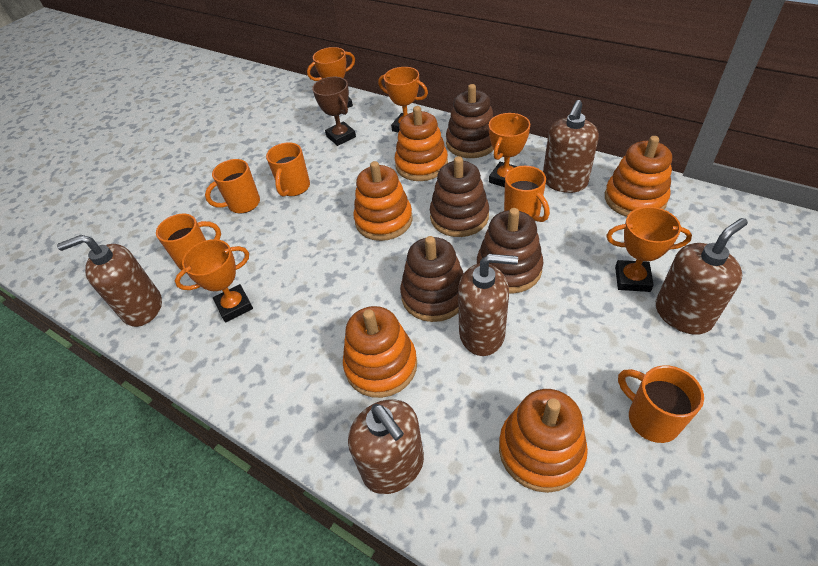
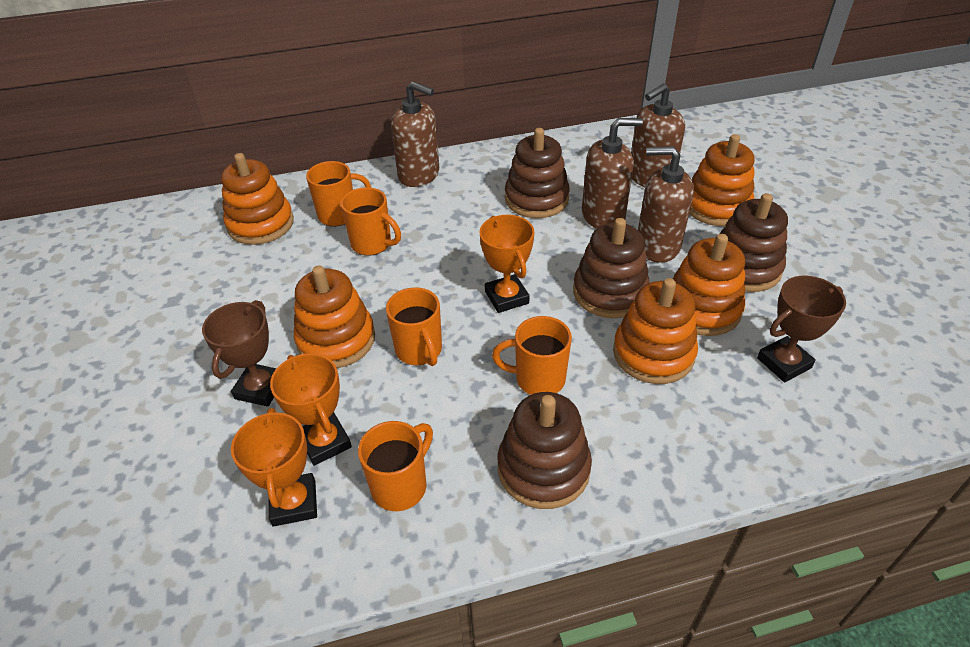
brown soap dispenser: 5 -> 4
brown trophy: 1 -> 2
orange trophy: 5 -> 3

